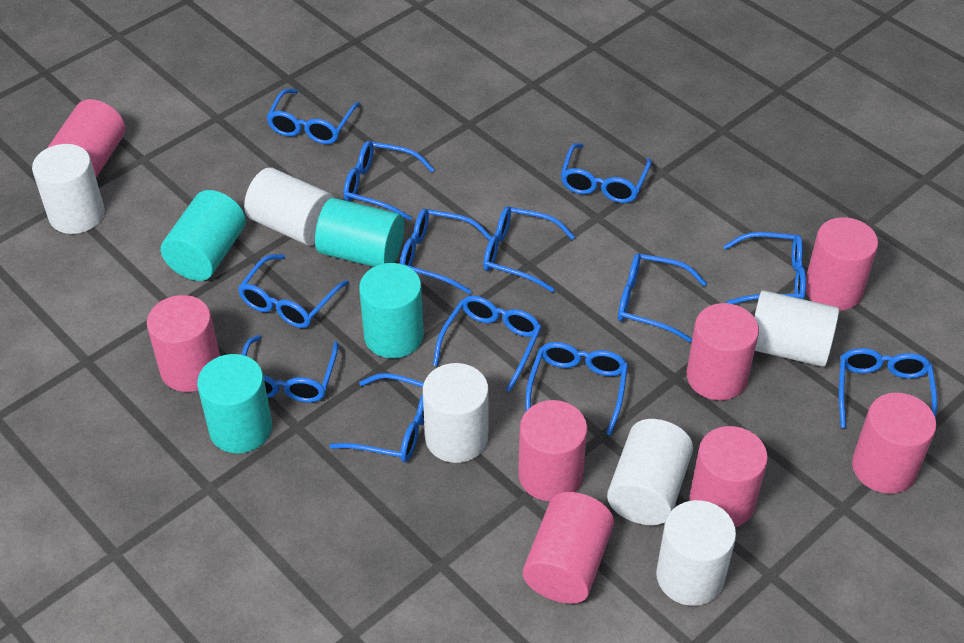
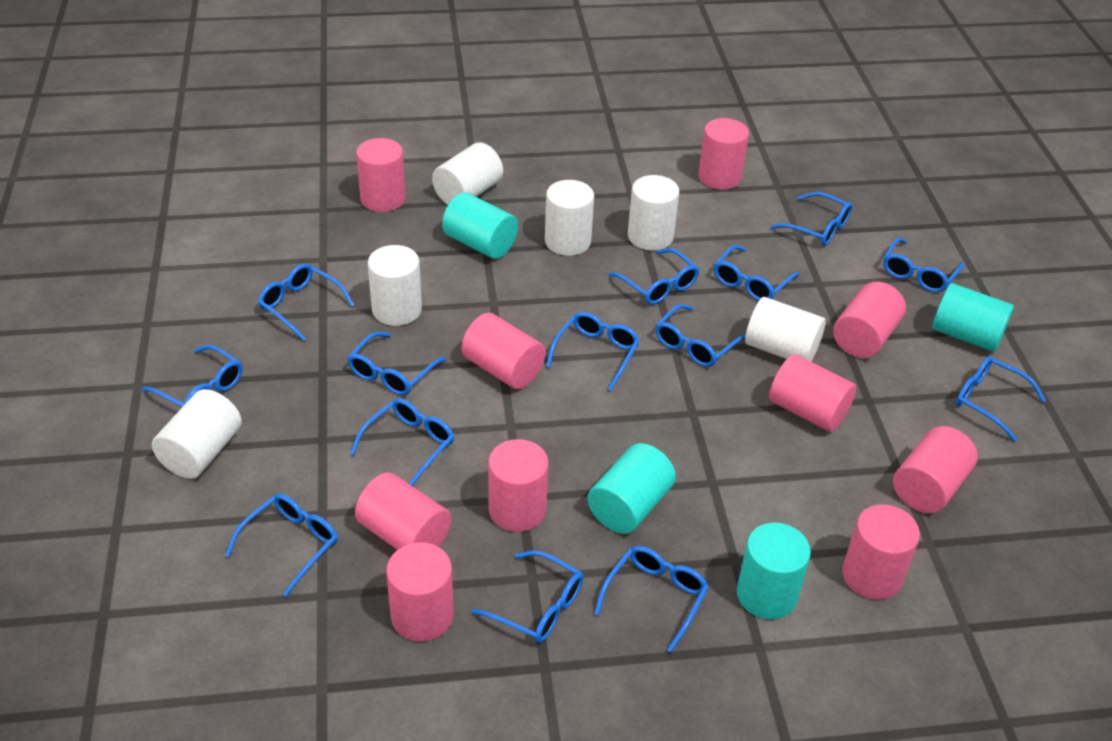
blue glasses: 13 -> 14
pink cylinder: 8 -> 10

